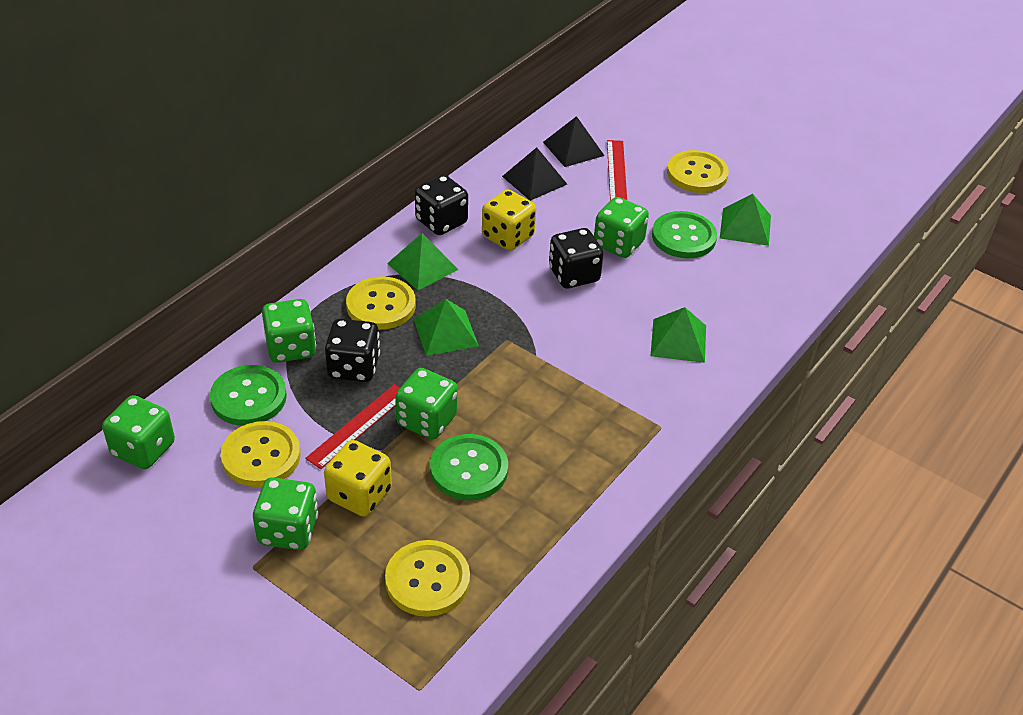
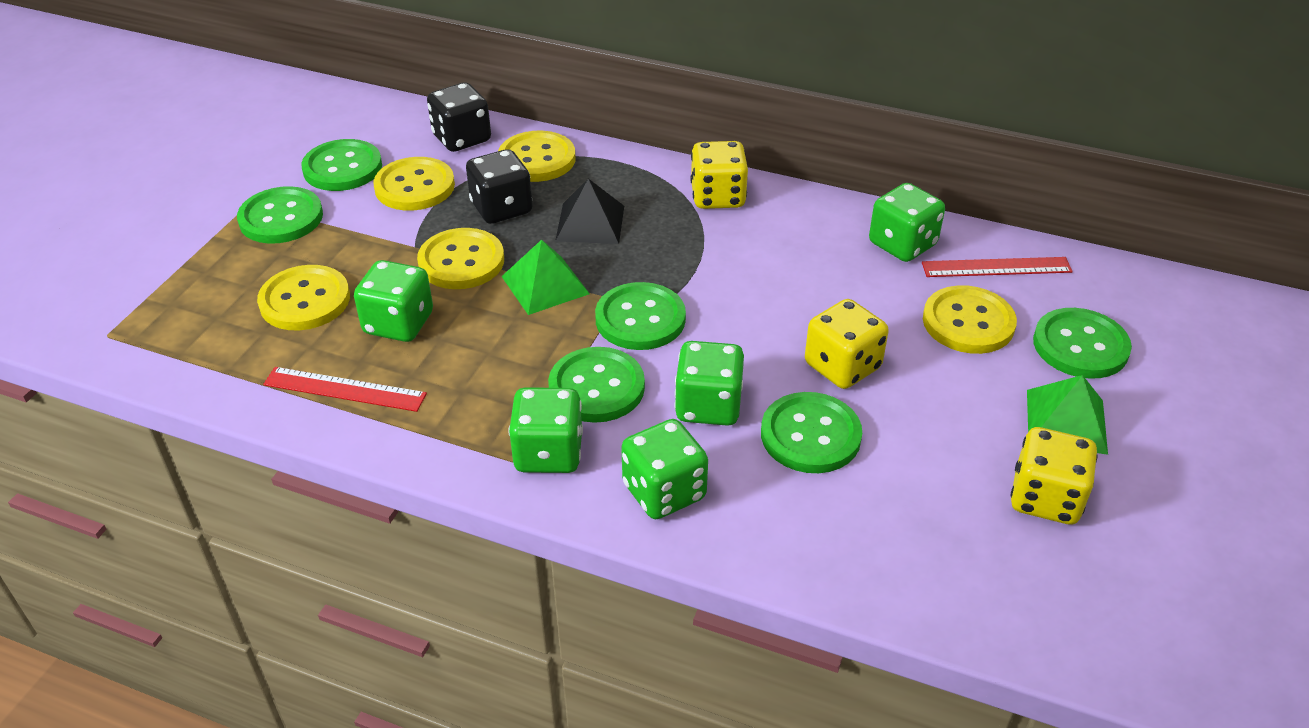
black dice: 3 -> 2
black pyramid: 2 -> 1
green button: 3 -> 6
green pyramid: 4 -> 2
yellow button: 4 -> 5
yellow dice: 2 -> 3

